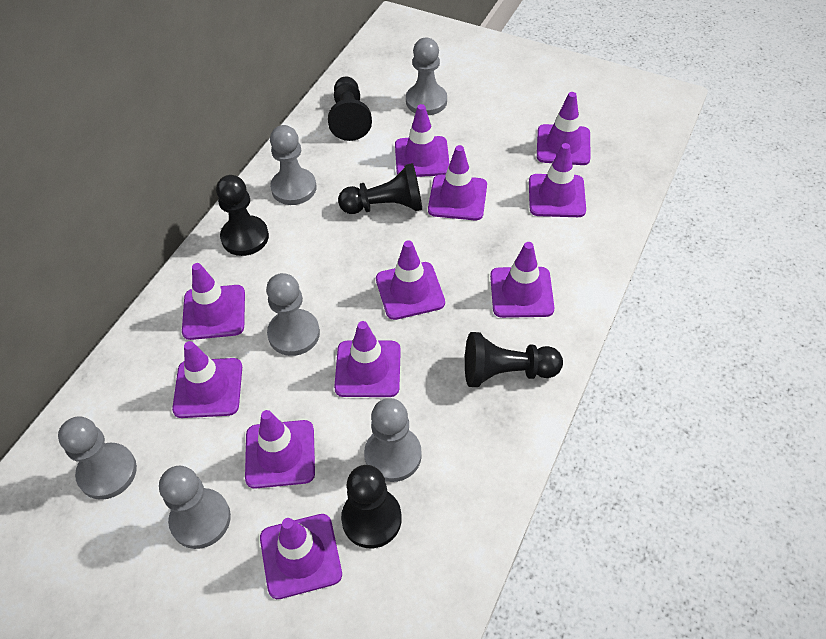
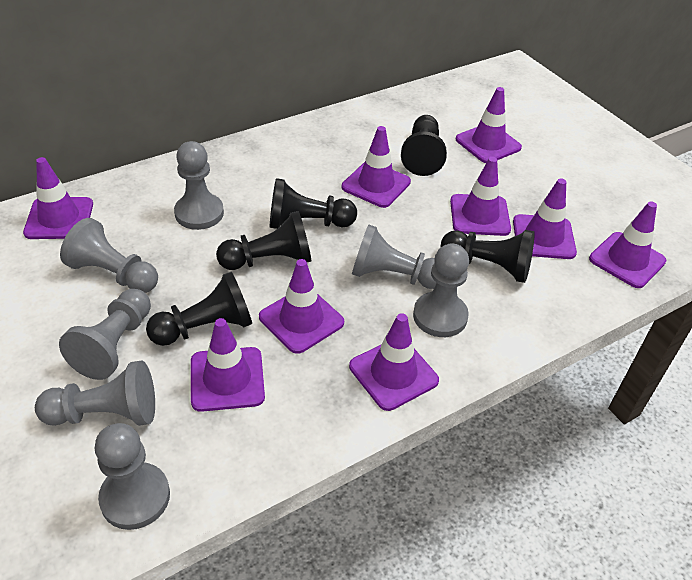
grey pawn: 6 -> 7
purple traffic cone: 11 -> 9

